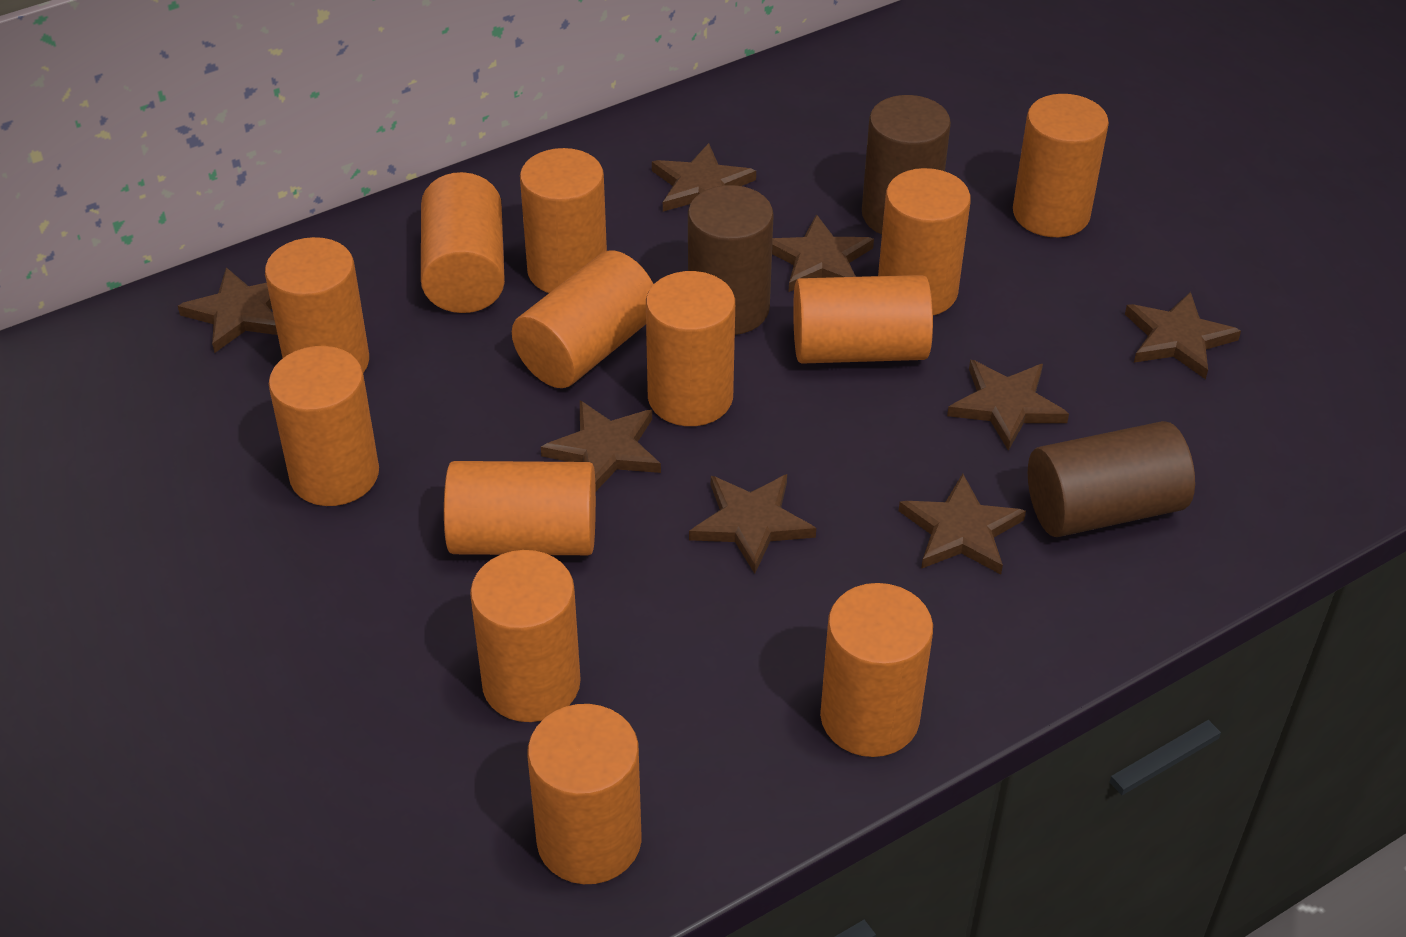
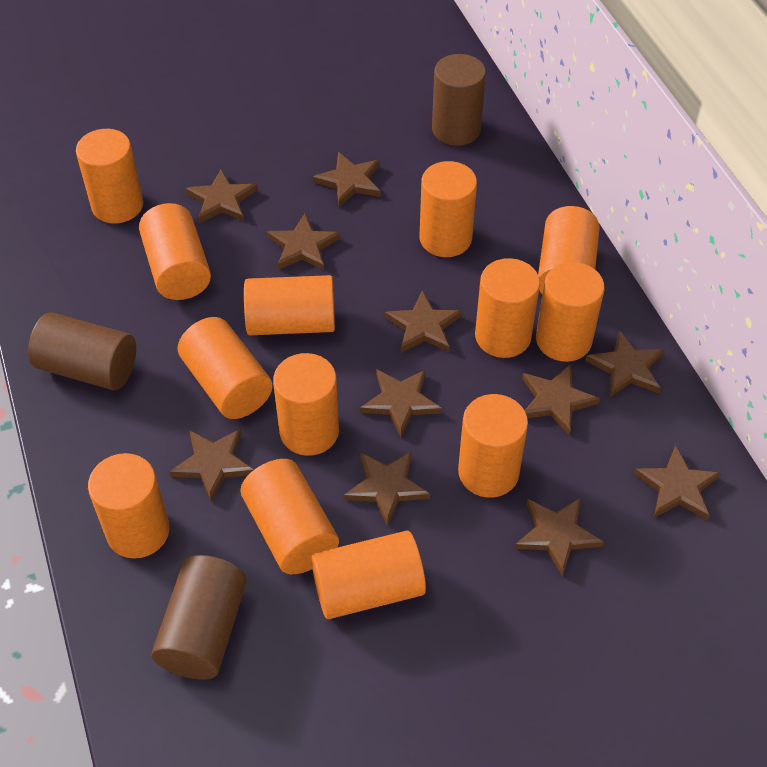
brown star: 8 -> 11

